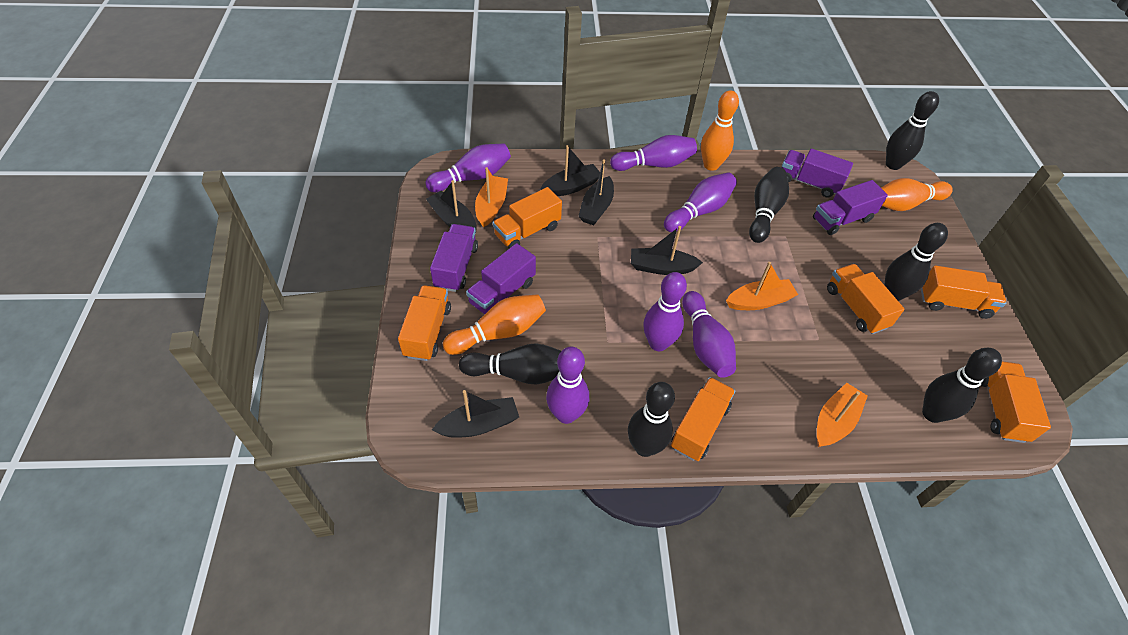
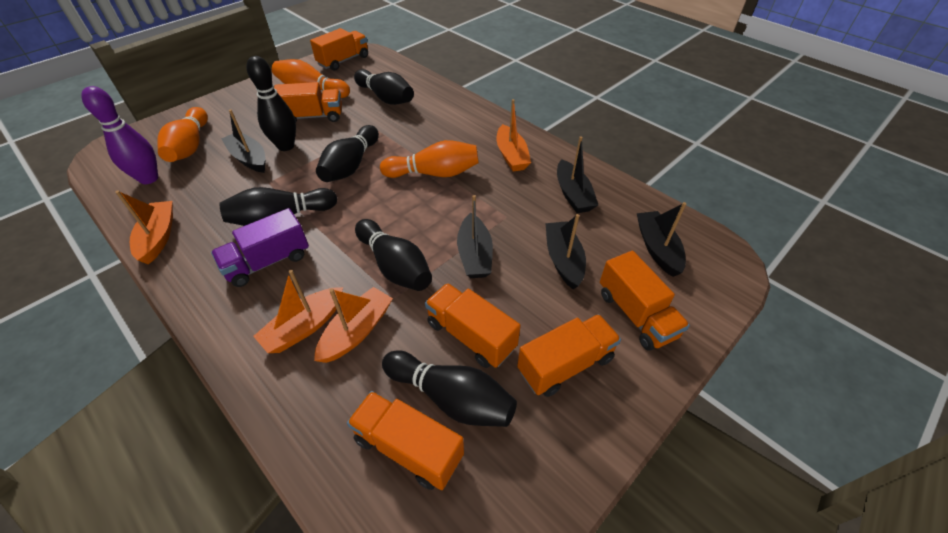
orange boat: 3 -> 4
purple bowling pin: 6 -> 1
purple truck: 4 -> 1

